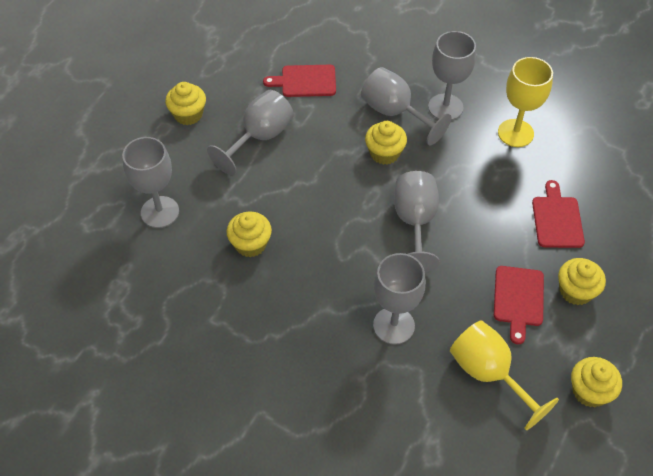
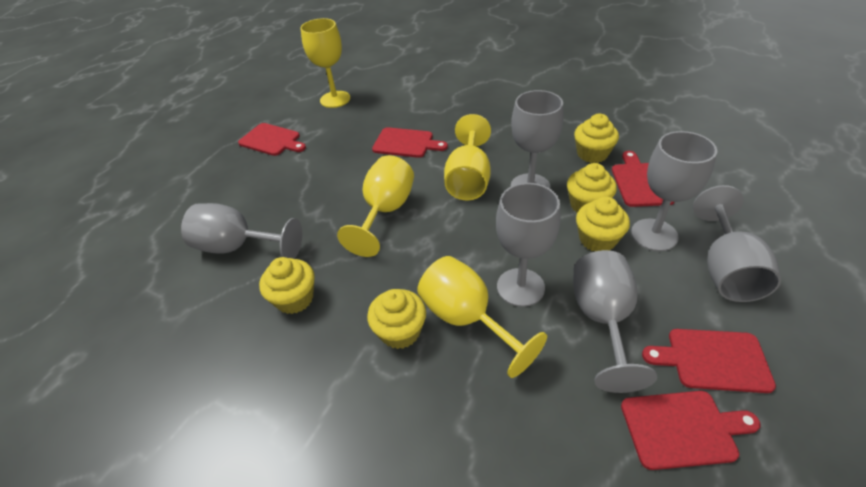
red cutting board: 3 -> 5
yellow goblet: 2 -> 4

